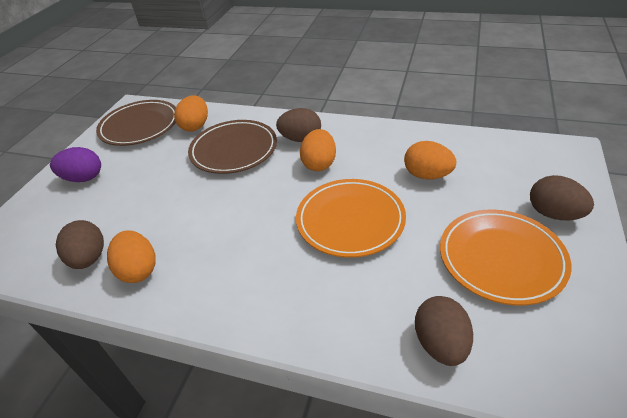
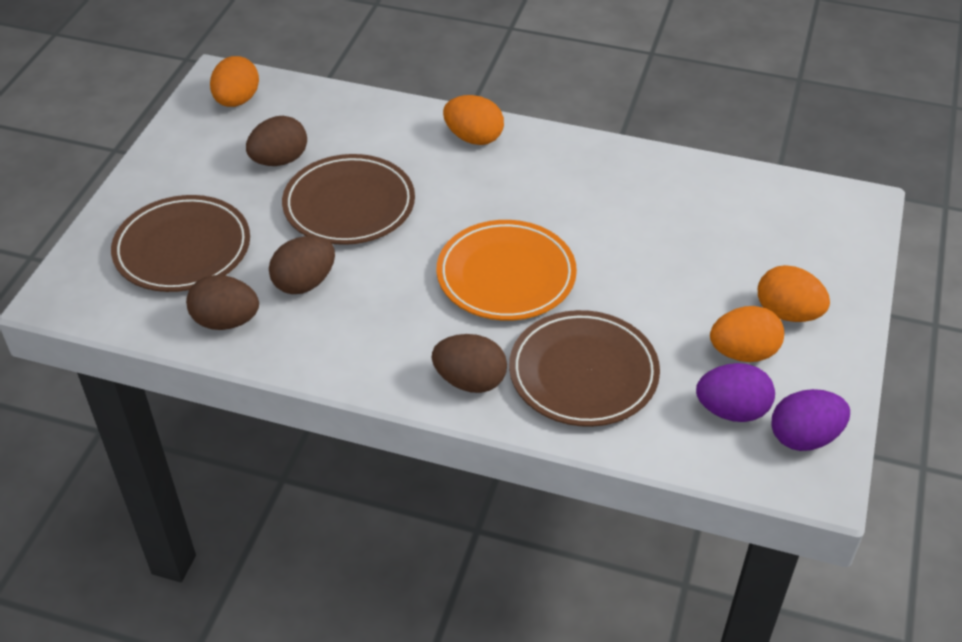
brown plate: 2 -> 3
orange plate: 2 -> 1
purple egg: 1 -> 2

